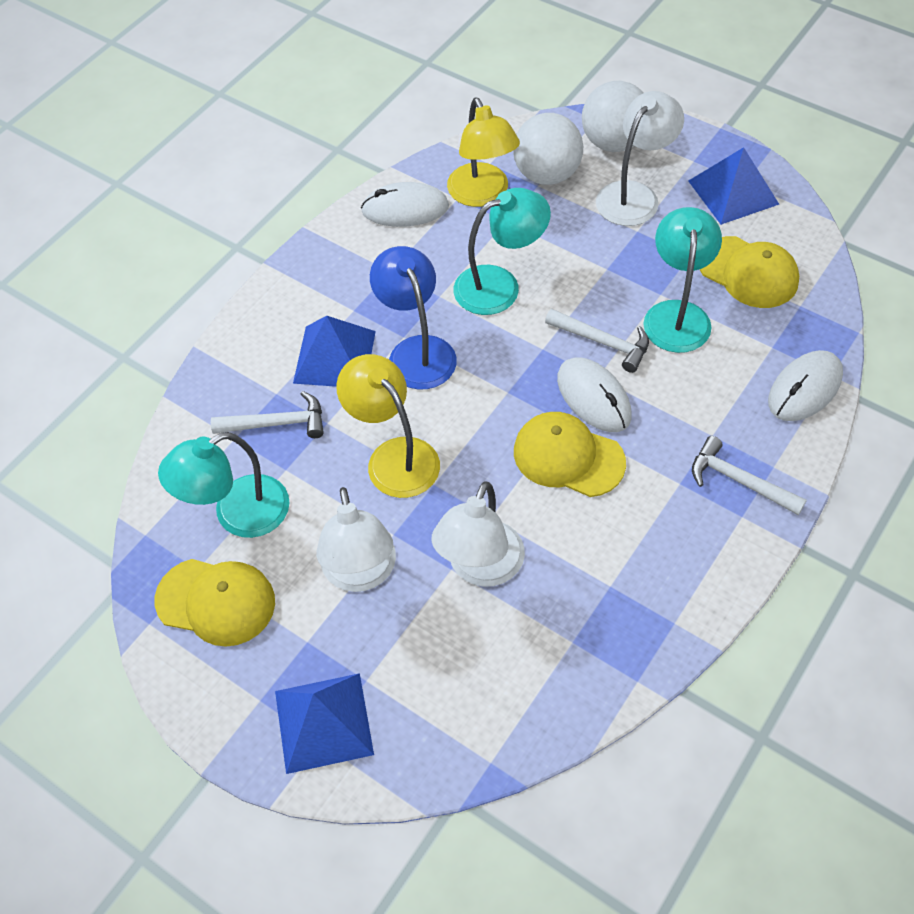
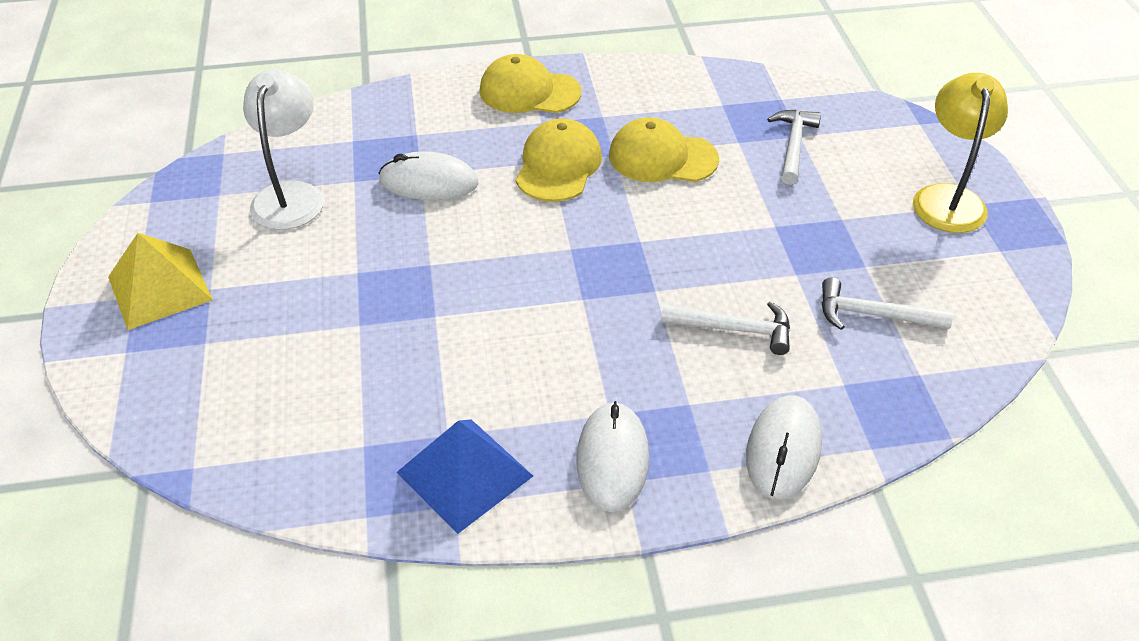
blue lamp: 1 -> 0
blue pyramid: 3 -> 1
turquoise lamp: 3 -> 0
white ball: 2 -> 0
white lamp: 3 -> 1
yellow lamp: 2 -> 1
yellow pyramid: 0 -> 1

